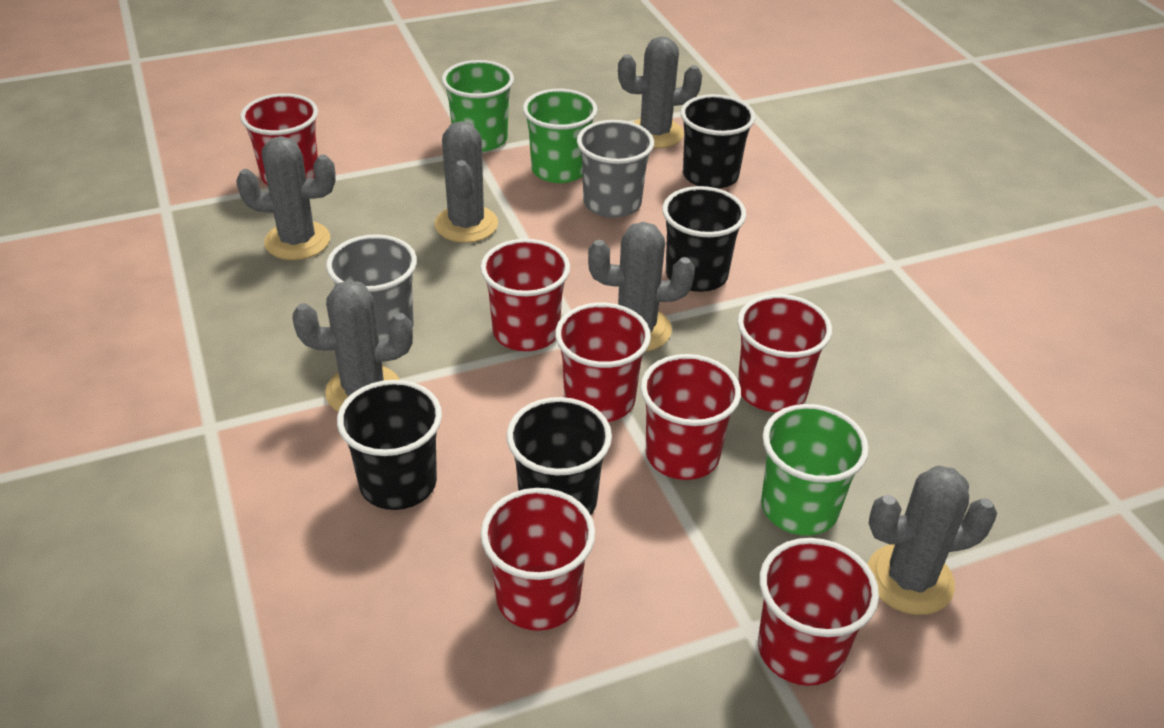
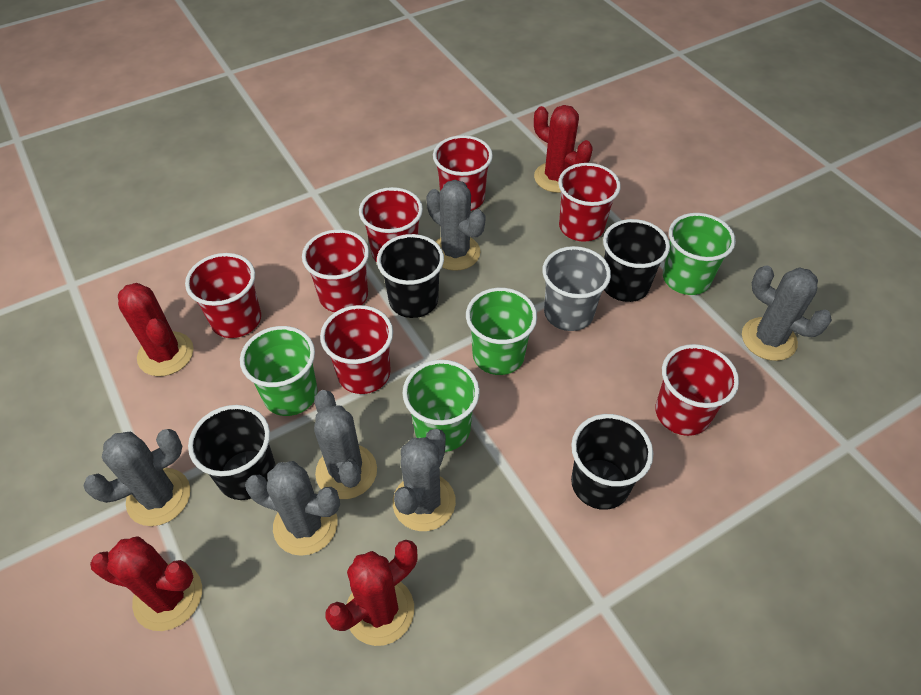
green cup: 3 -> 4
grey cup: 2 -> 1
red cactus: 0 -> 4

